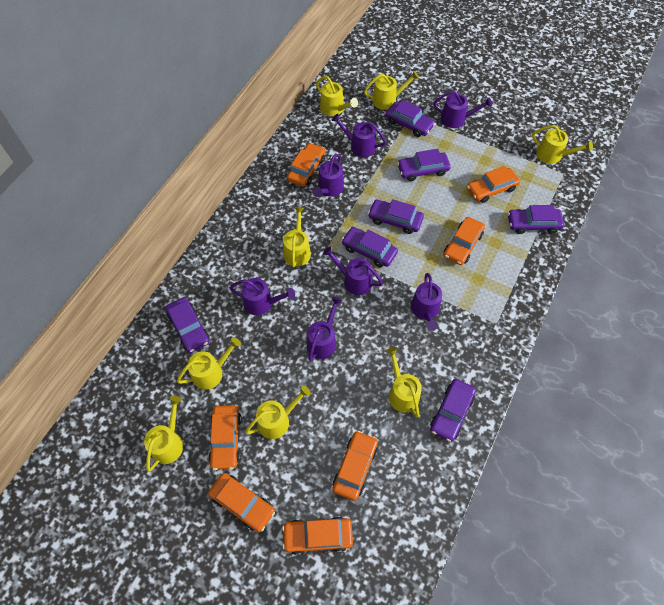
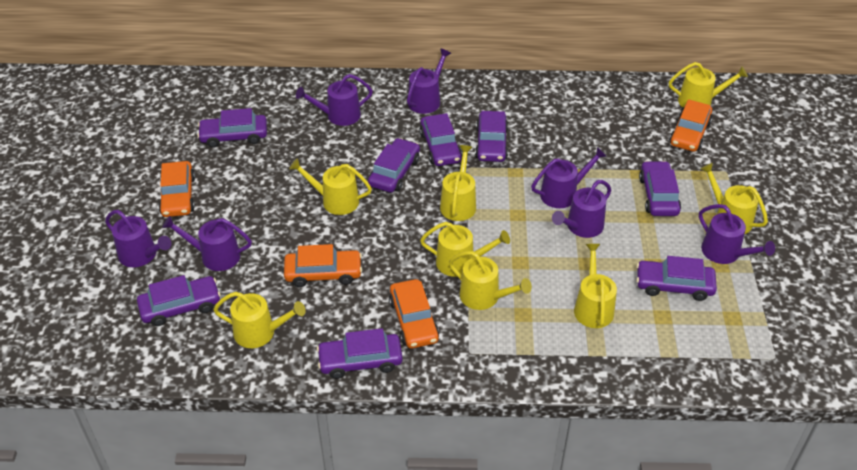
orange car: 7 -> 4
purple car: 7 -> 8

